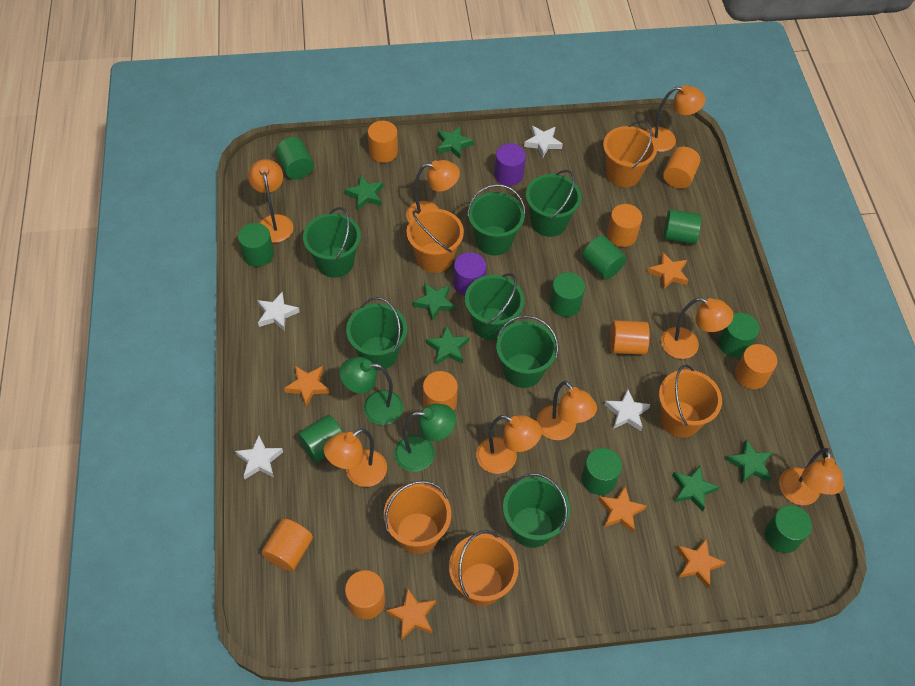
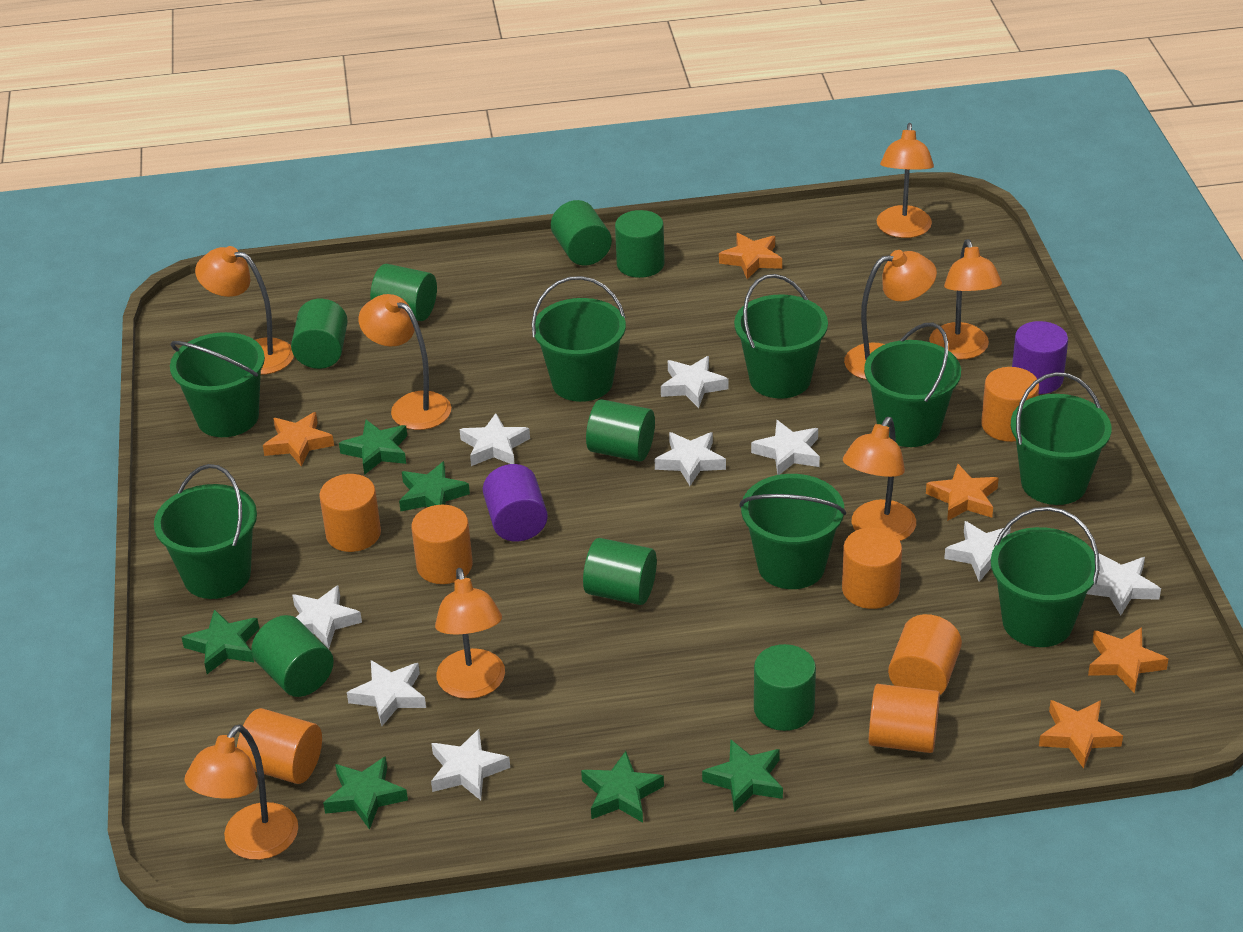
green bucket: 7 -> 8
green cylinder: 9 -> 8
green lamp: 2 -> 0
orange bucket: 5 -> 0
orange cylinder: 8 -> 7
white star: 4 -> 9

